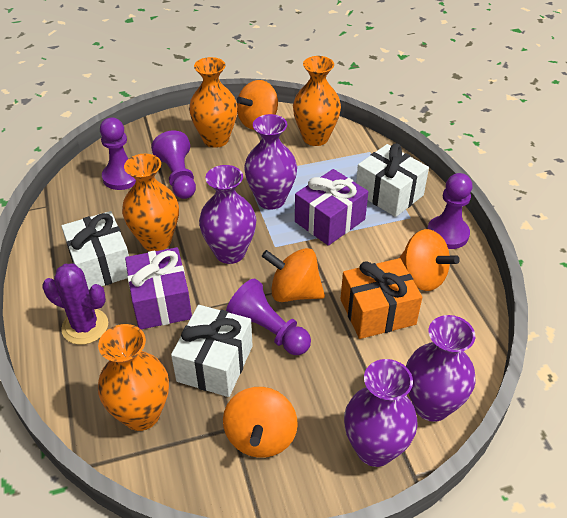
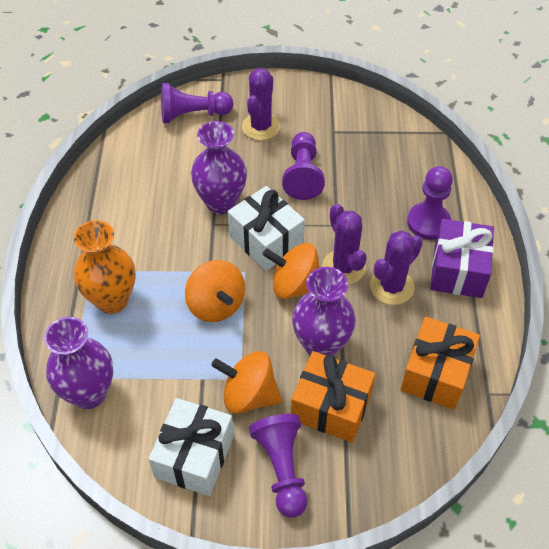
orange gift: 1 -> 2
orange spinning top: 4 -> 3
orange vase: 4 -> 1
purple cactus: 1 -> 3
purple gift: 2 -> 1
purple vase: 4 -> 3
white gift: 3 -> 2

